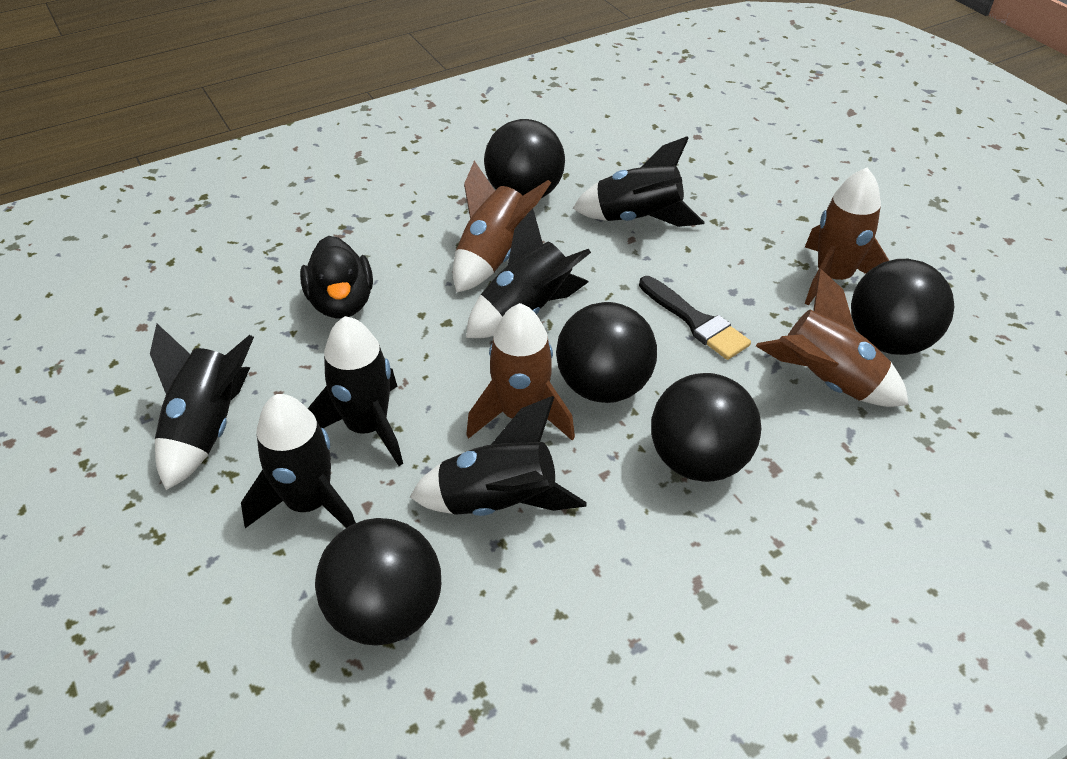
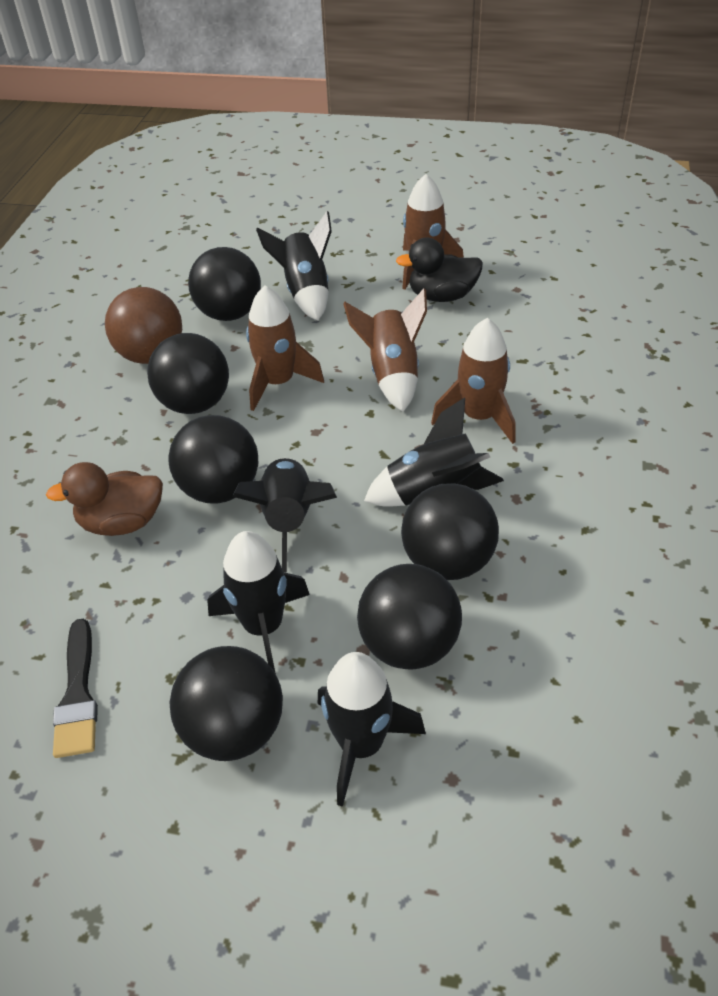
black ball: 5 -> 6
black rocket: 6 -> 5
brown ball: 0 -> 1
brown duck: 0 -> 1

